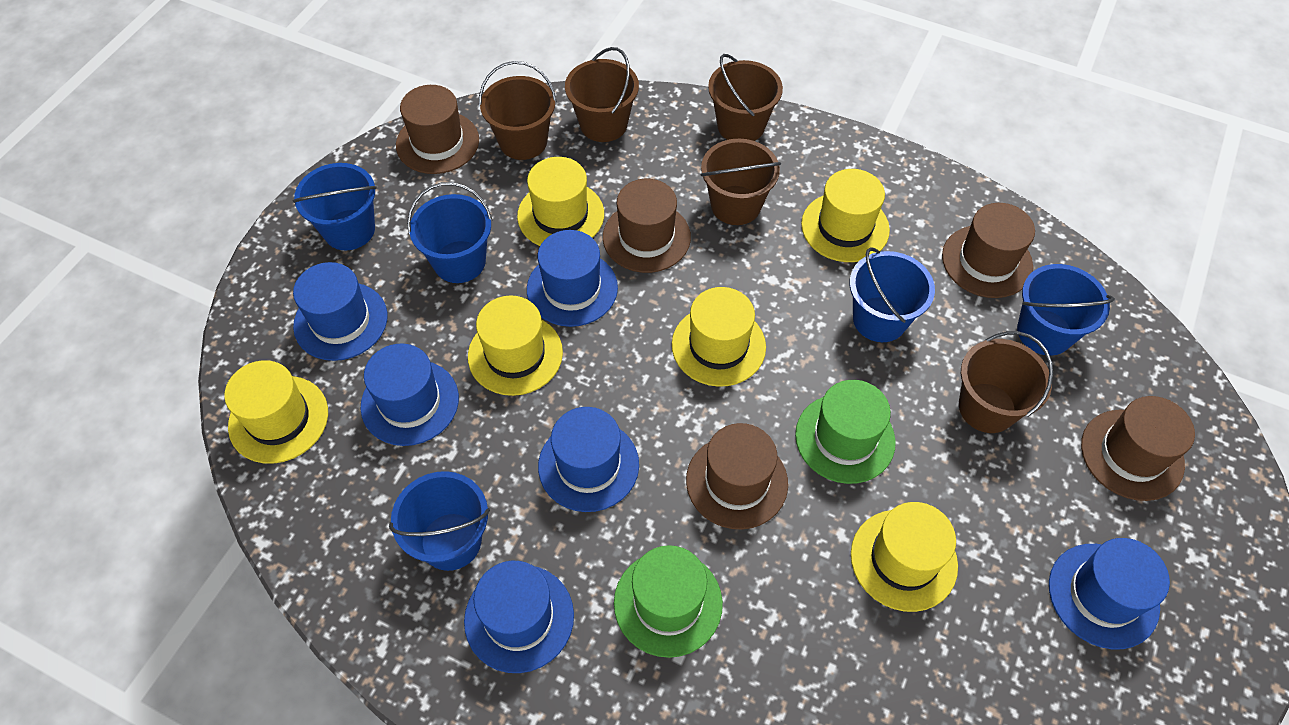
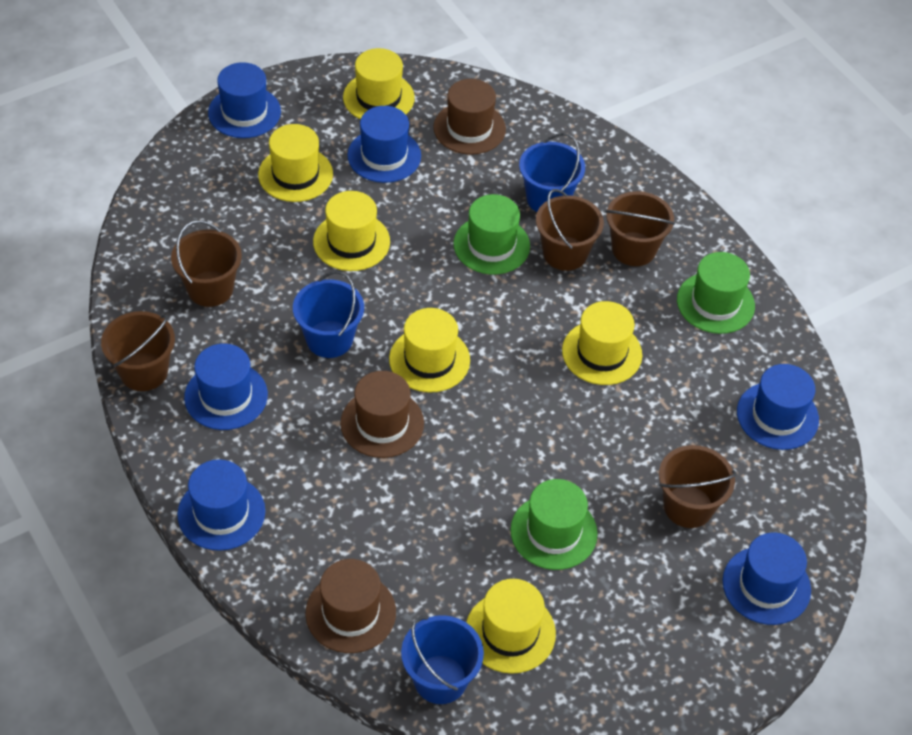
blue bucket: 5 -> 3
brown hat: 5 -> 3
green hat: 2 -> 3

